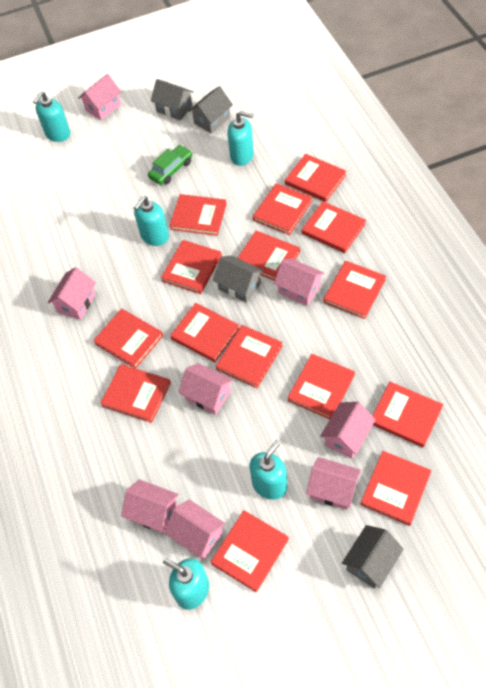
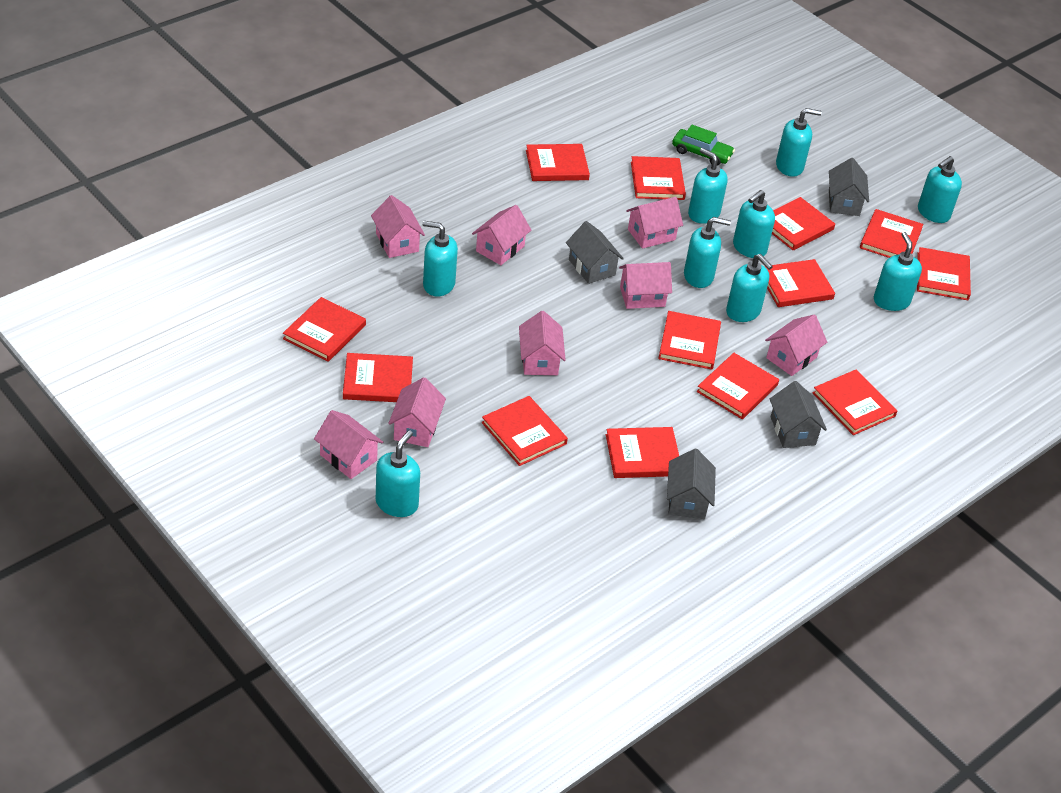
red book: 15 -> 13
turquoise soap dispenser: 5 -> 9

